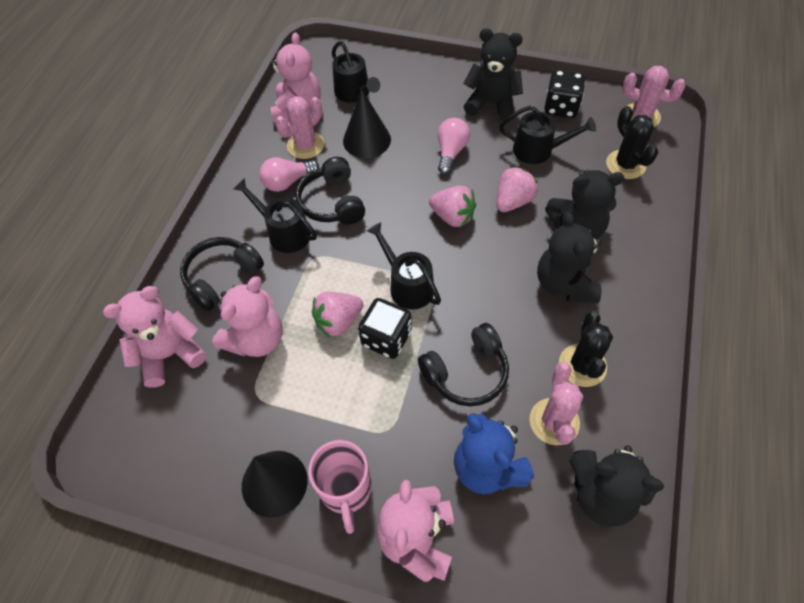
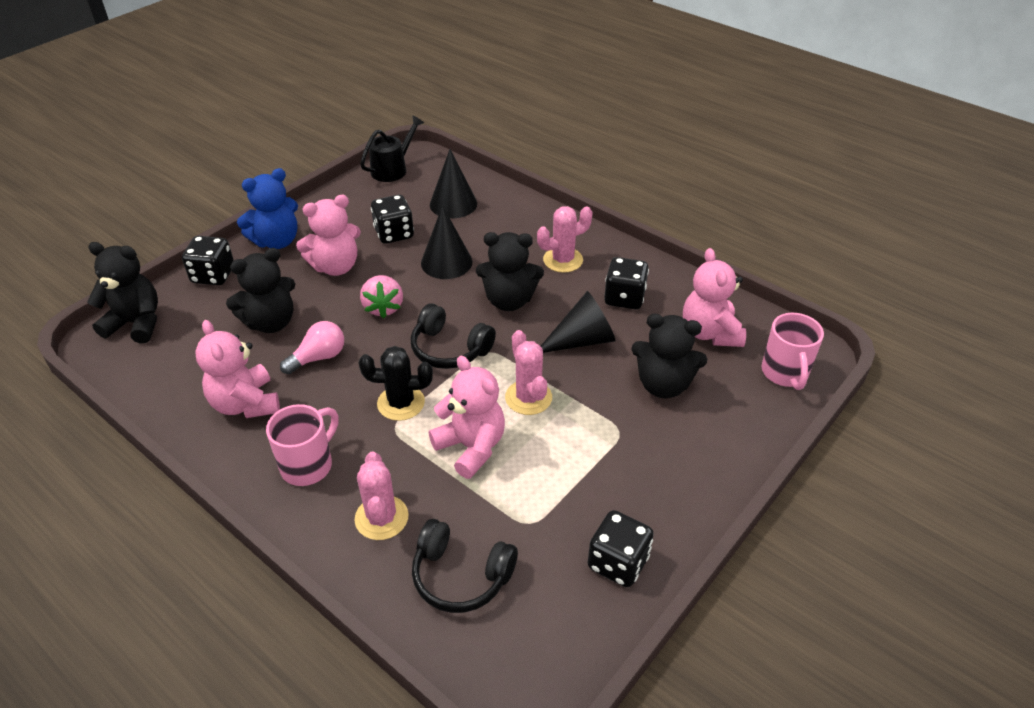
black cactus: 2 -> 1
black cone: 2 -> 3
black dice: 2 -> 4
black headphones: 3 -> 2
black watering can: 4 -> 1
pink light bulb: 2 -> 1
pink mug: 1 -> 2
pink strawberry: 3 -> 1

